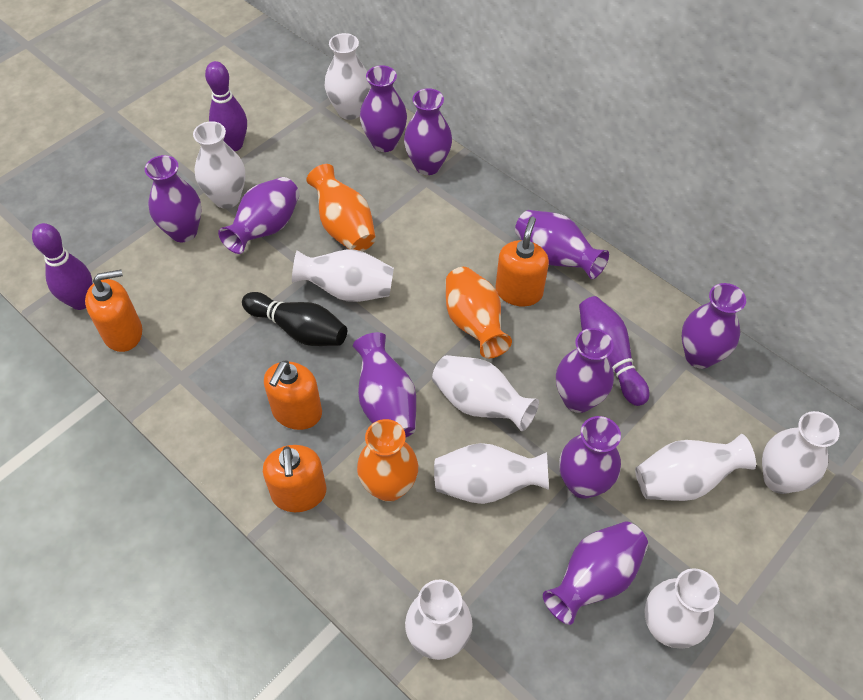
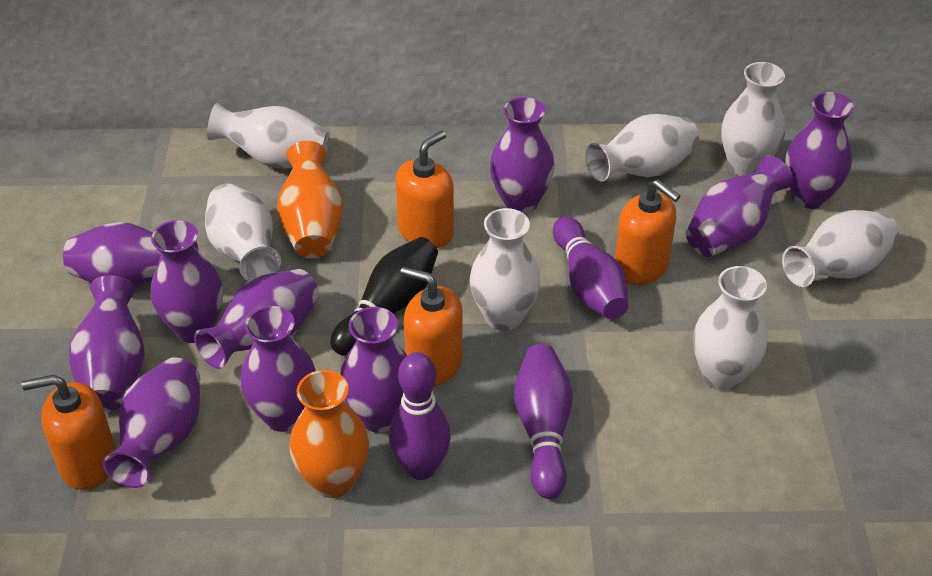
orange vase: 3 -> 2
white vase: 9 -> 7

